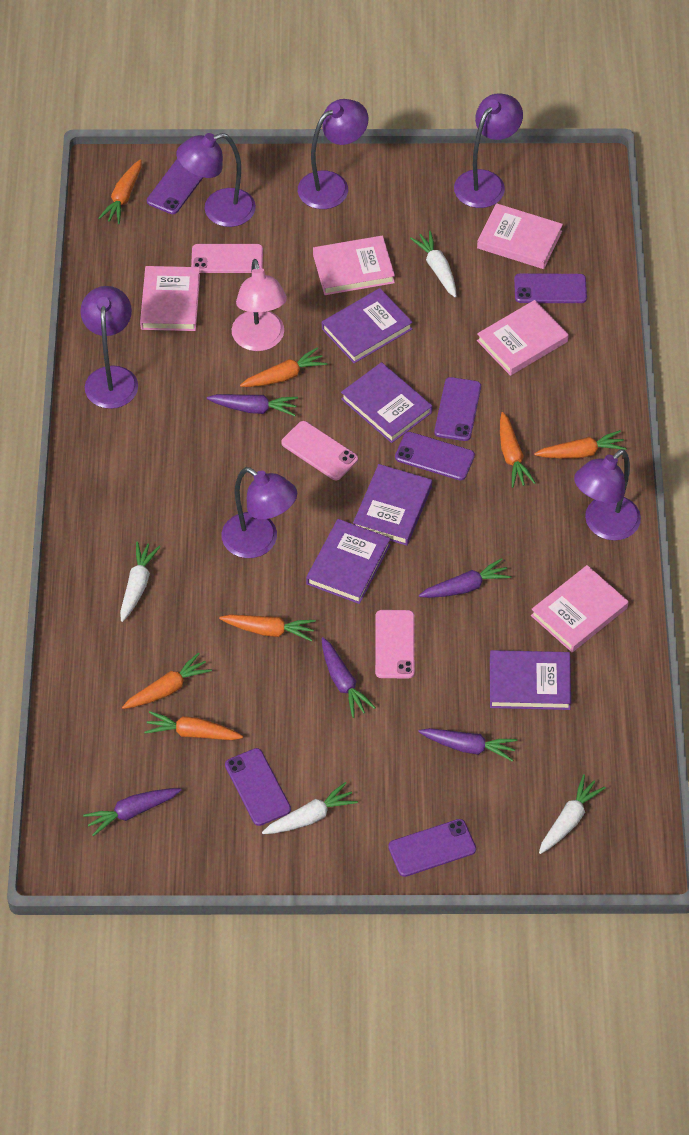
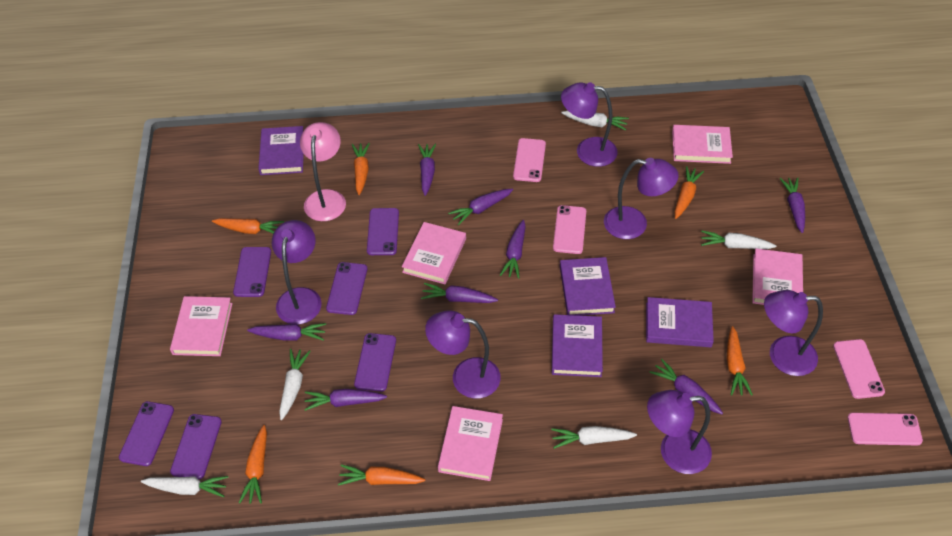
orange carrot: 7 -> 6
pink phone: 3 -> 4
purple book: 5 -> 4
purple carrot: 5 -> 8
white carrot: 4 -> 5

